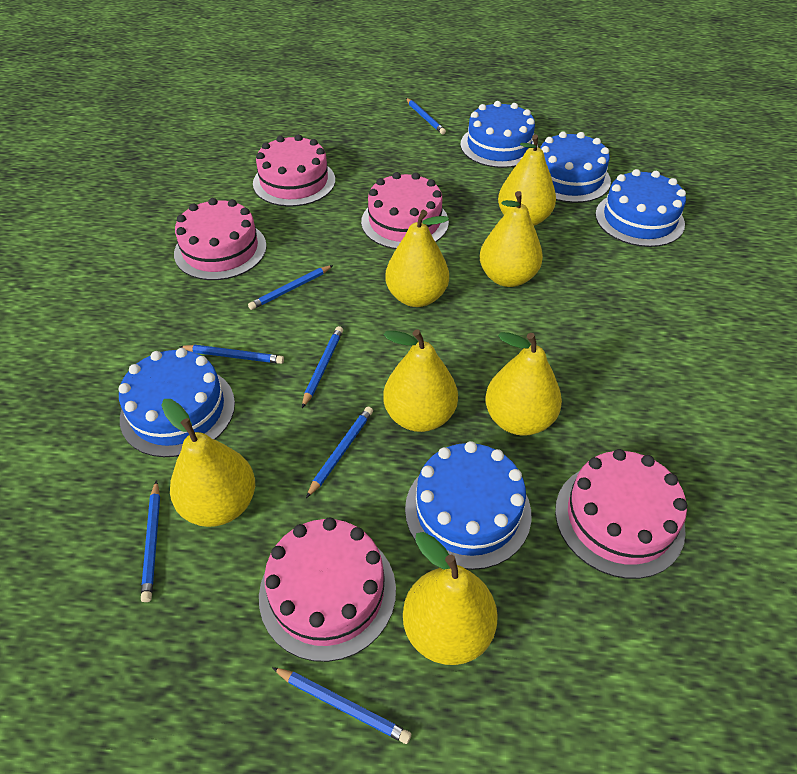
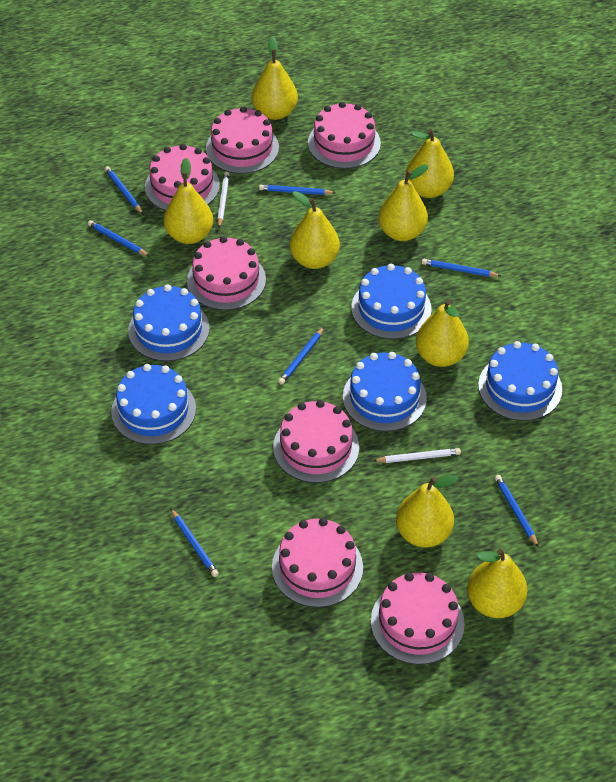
pink cake: 5 -> 7
white pencil: 0 -> 2
yellow pear: 7 -> 8

